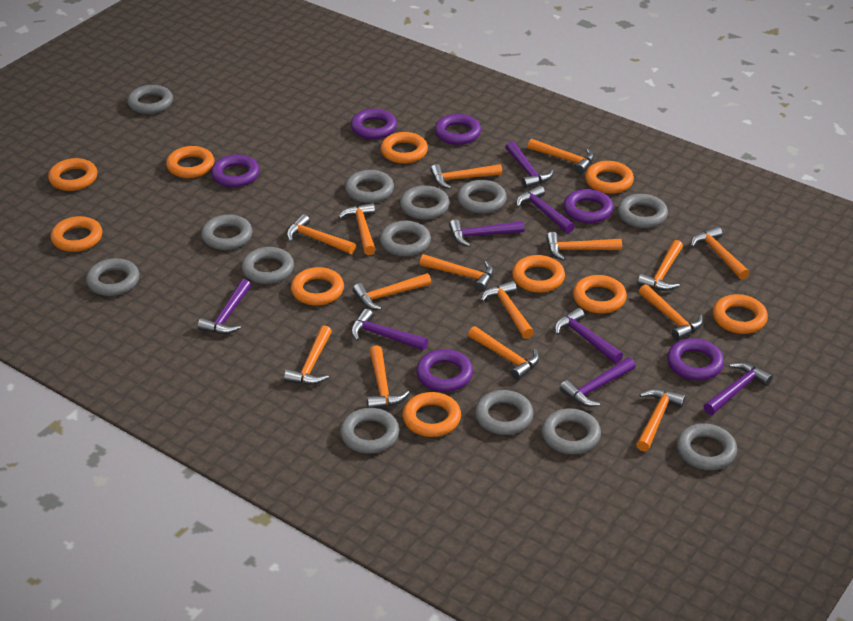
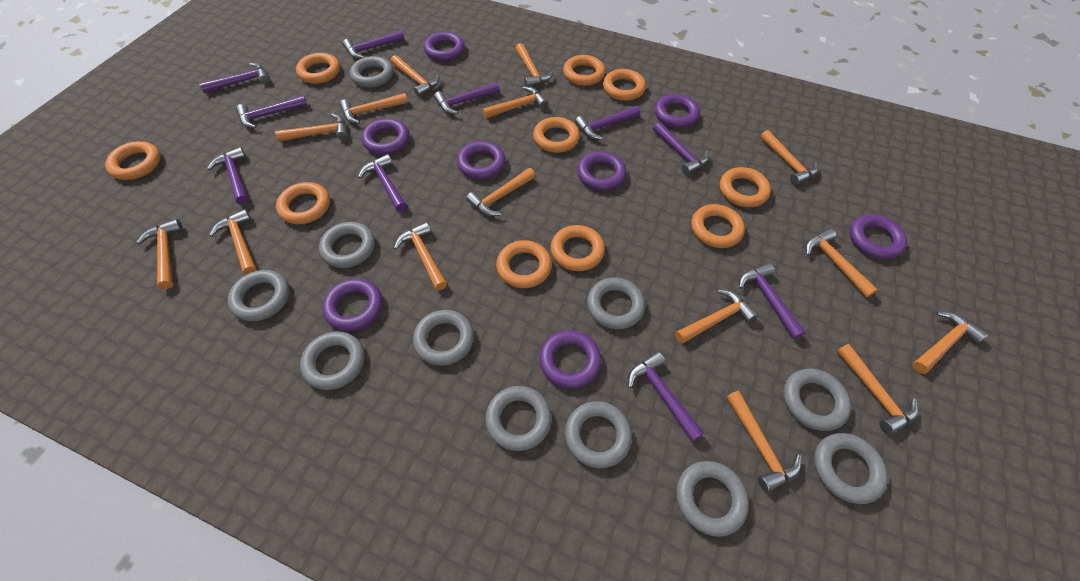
grey ring: 13 -> 11
purple hammer: 8 -> 10
purple ring: 6 -> 8

